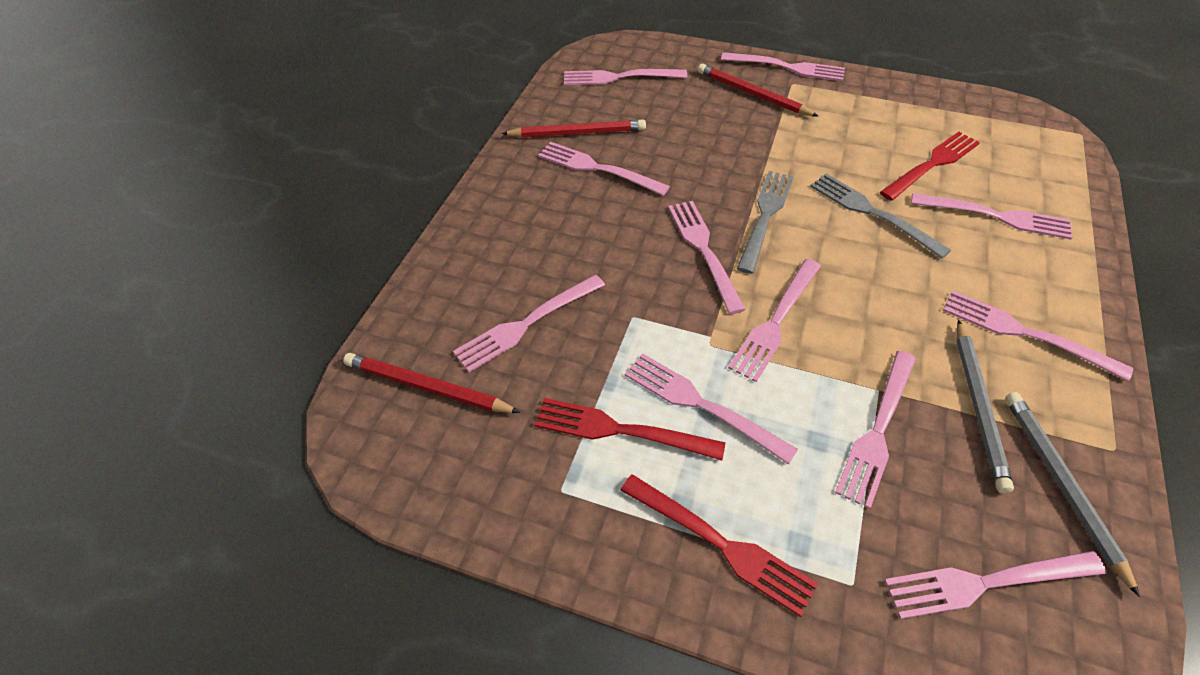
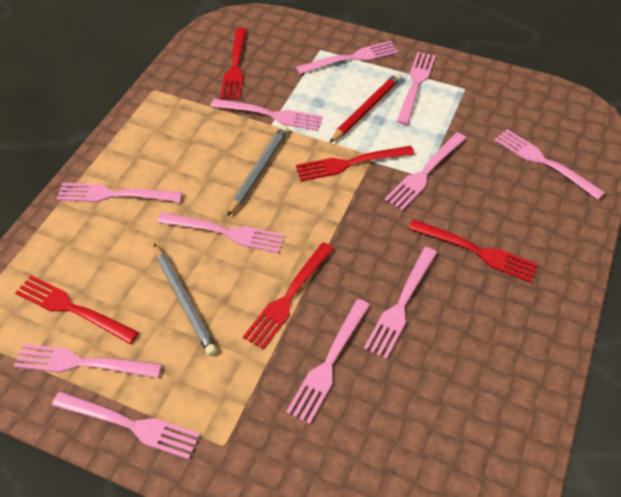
grey fork: 2 -> 0
red fork: 3 -> 5
red pencil: 3 -> 1

